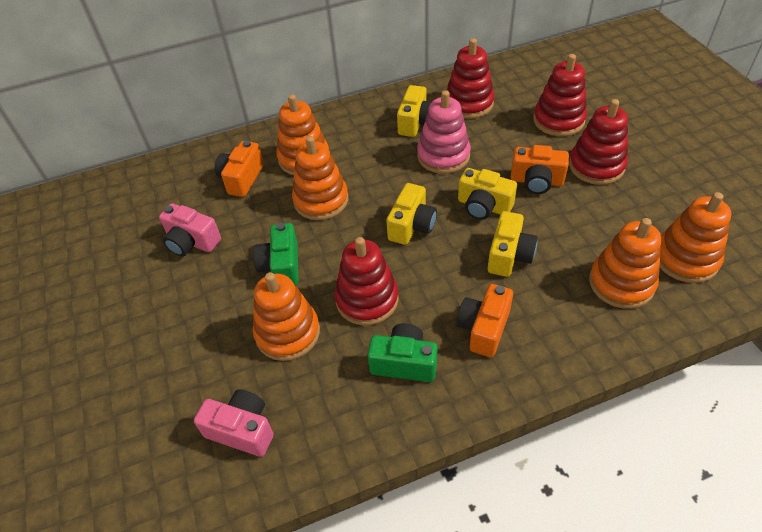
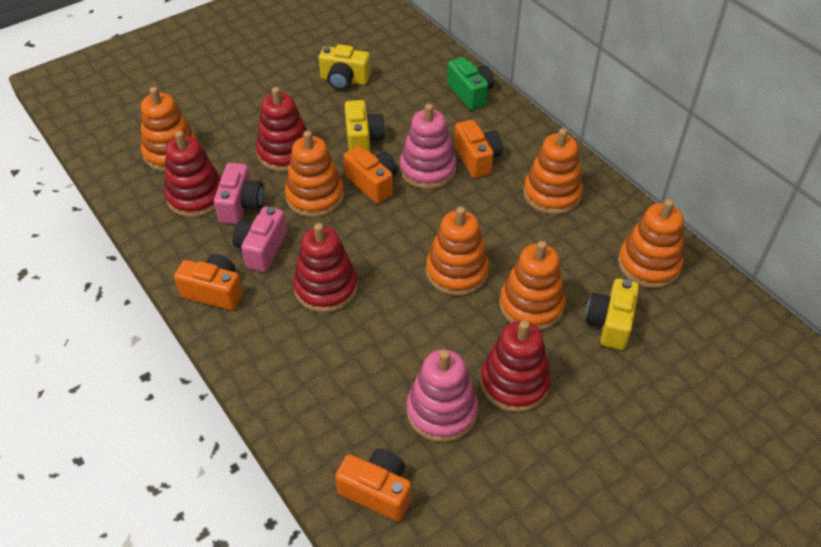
green camera: 2 -> 1
orange camera: 3 -> 4
orange stacking toy: 5 -> 6
pink stacking toy: 1 -> 2
yellow camera: 4 -> 3

